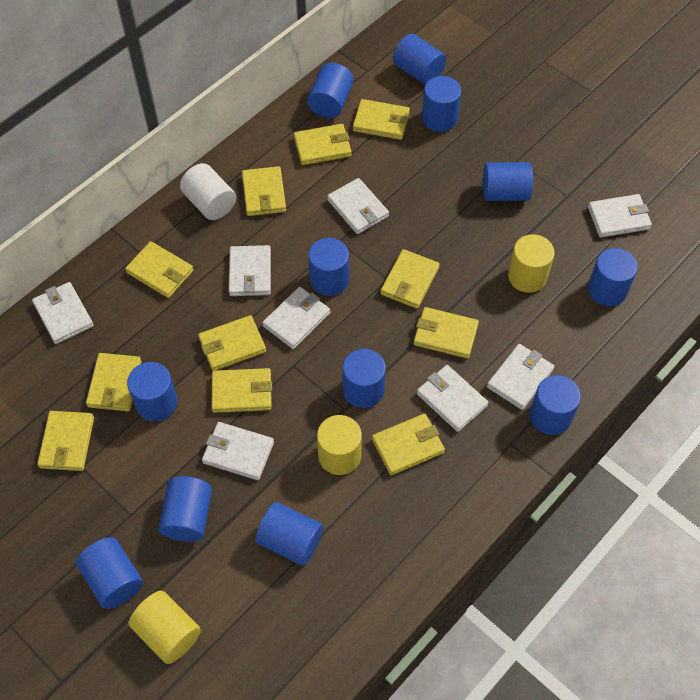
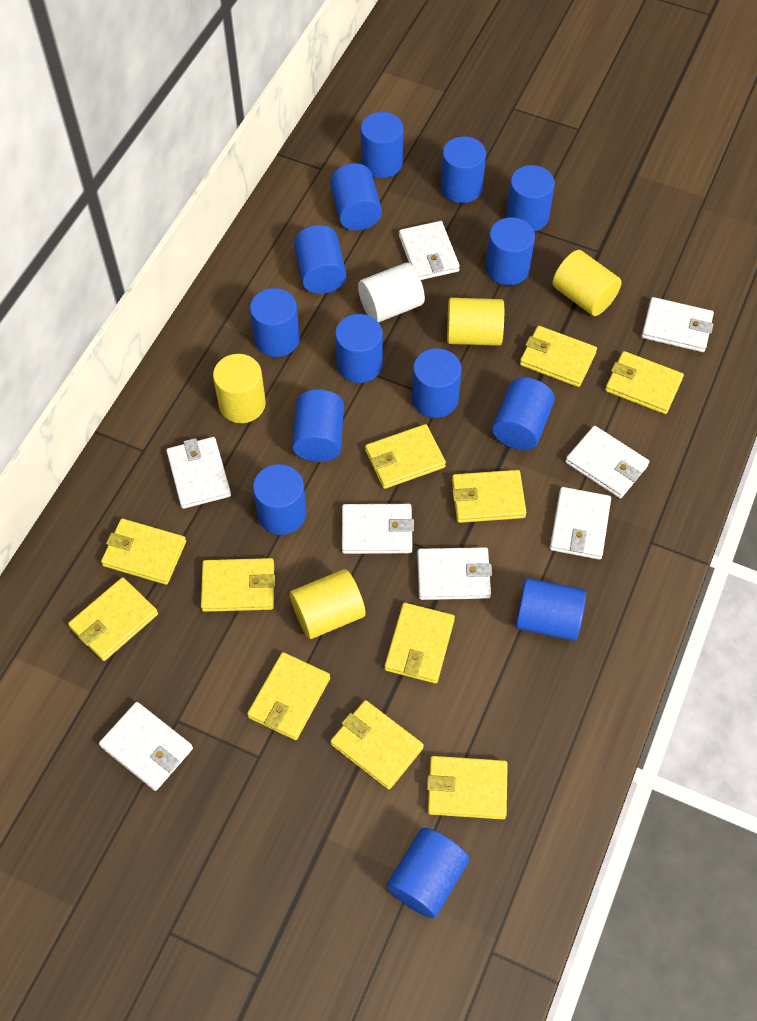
blue cylinder: 12 -> 14
yellow cylinder: 3 -> 4

